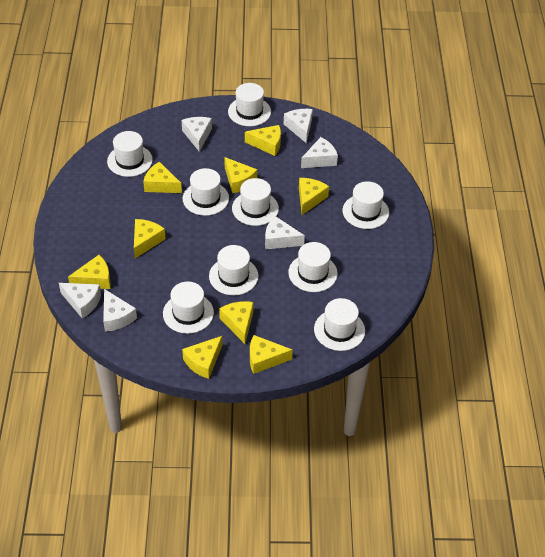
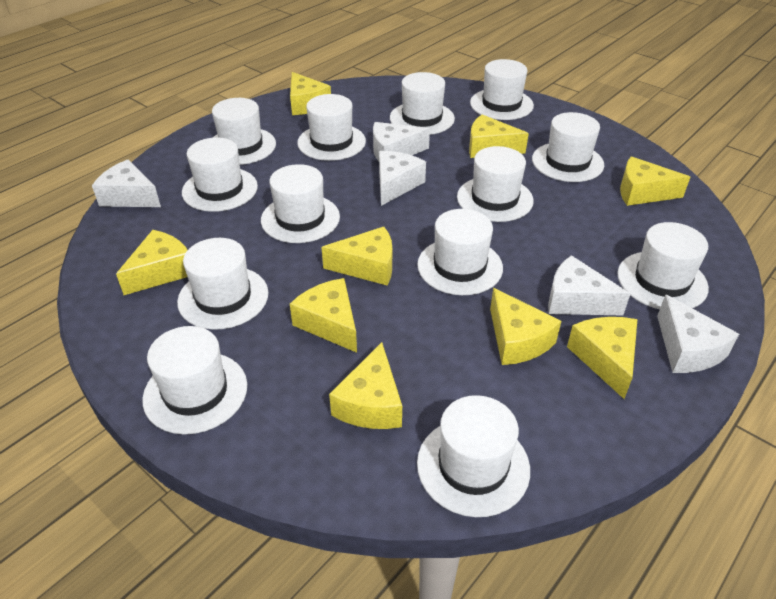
white cheese: 6 -> 5
white hat: 9 -> 13

